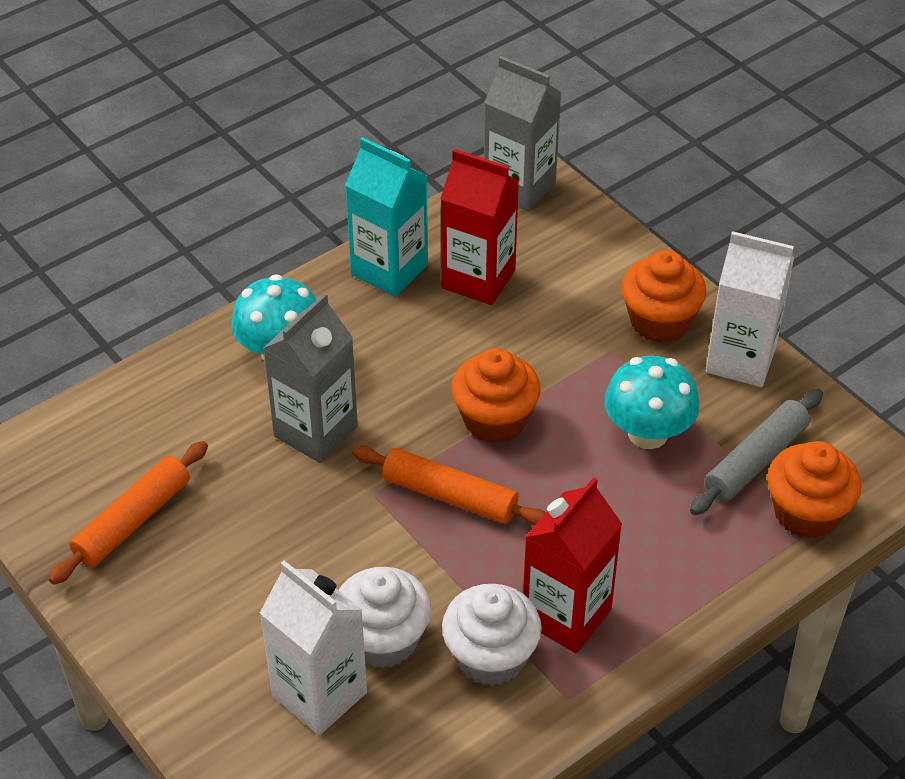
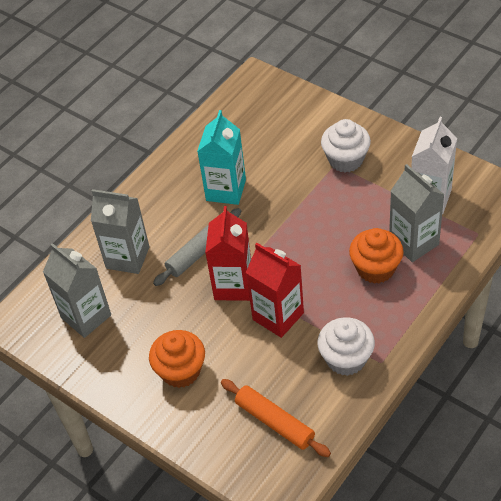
grey carton: 2 -> 3
orange cupcake: 3 -> 2
orange rolling pin: 2 -> 1
turquoise mushroom: 2 -> 0
white carton: 2 -> 1

